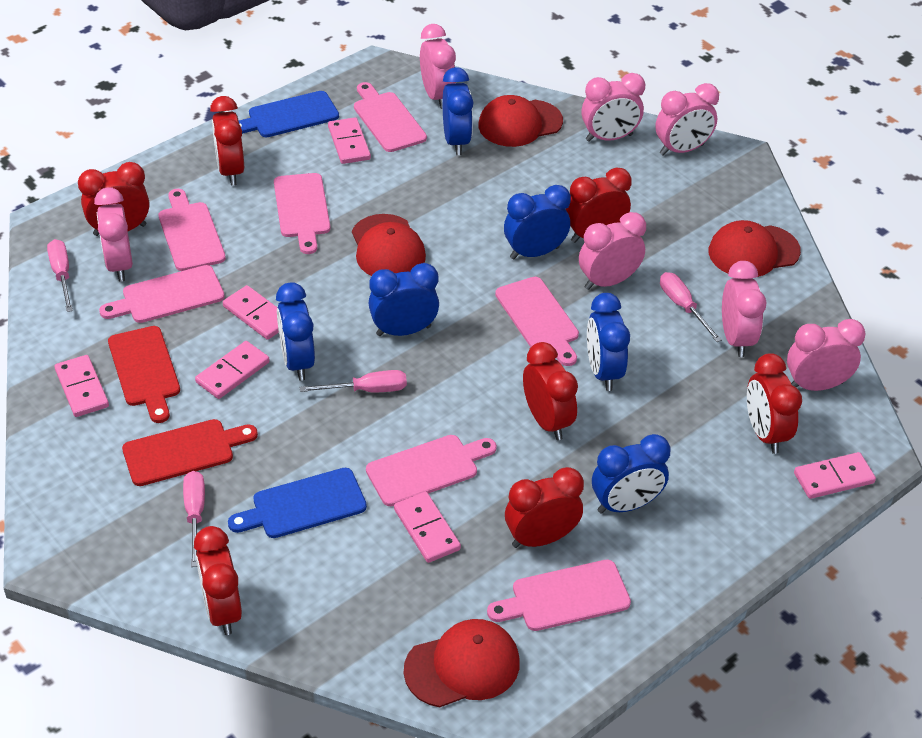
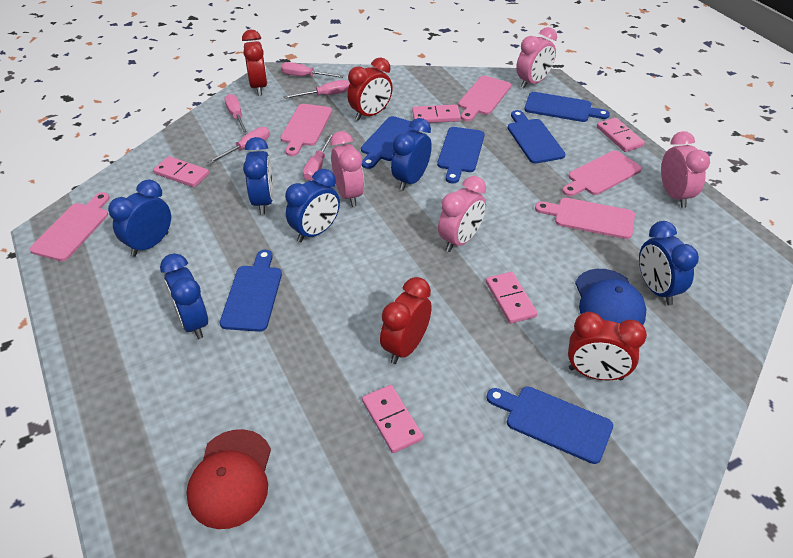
blue cap: 0 -> 1
blue cutting board: 2 -> 6
pink clock: 7 -> 4
pink cutting board: 7 -> 5
pink domino: 6 -> 5
pink screwdriver: 4 -> 5
red cap: 4 -> 1
red clock: 7 -> 4
red cutting board: 2 -> 0

